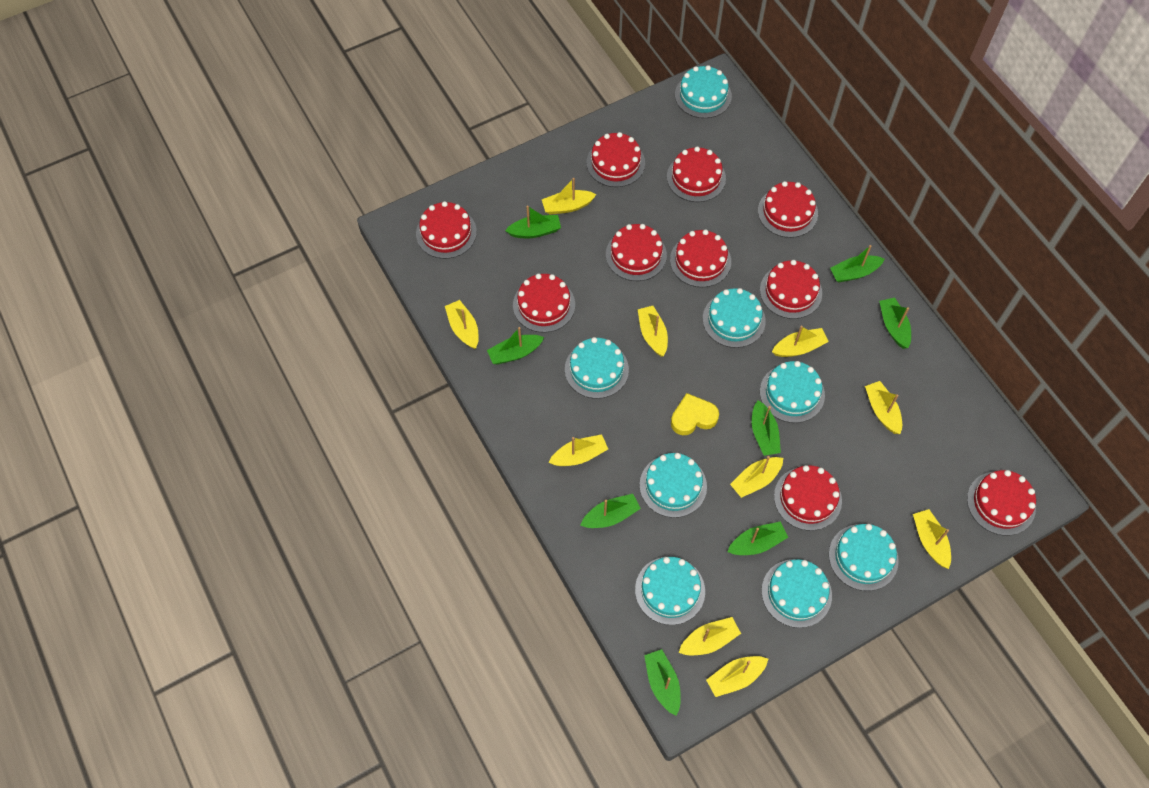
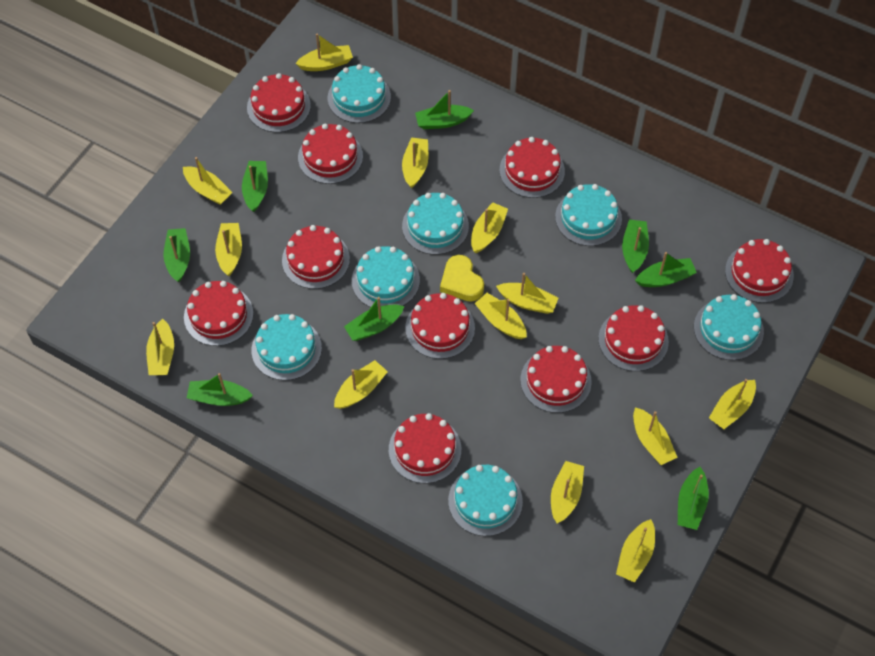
turquoise cake: 8 -> 7
yellow boat: 10 -> 13

